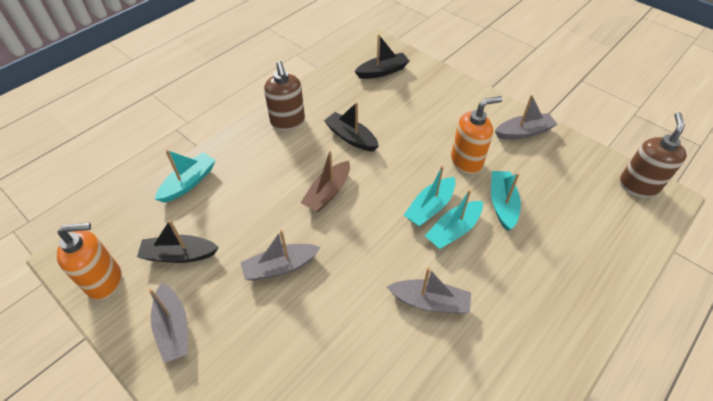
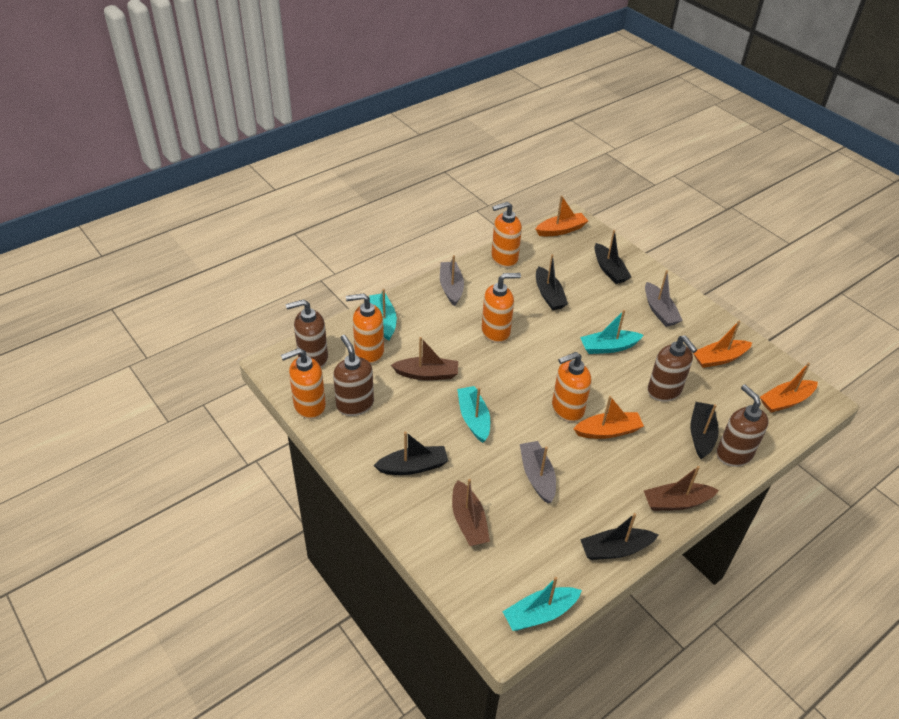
black boat: 3 -> 5
brown boat: 1 -> 3
brown soap dispenser: 2 -> 4
grey boat: 4 -> 3
orange boat: 0 -> 4
orange soap dispenser: 2 -> 5

